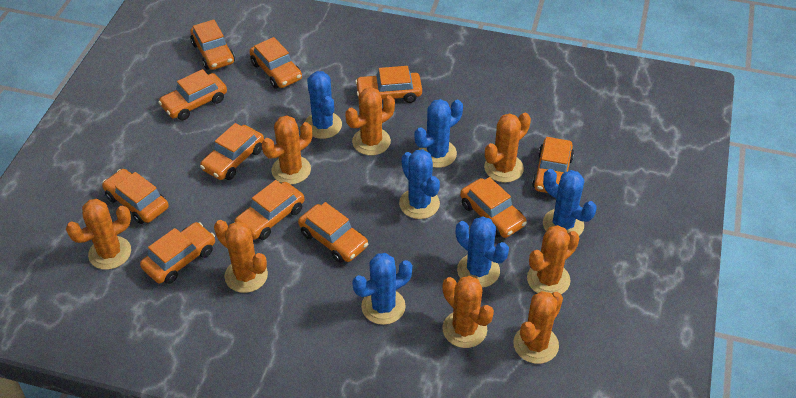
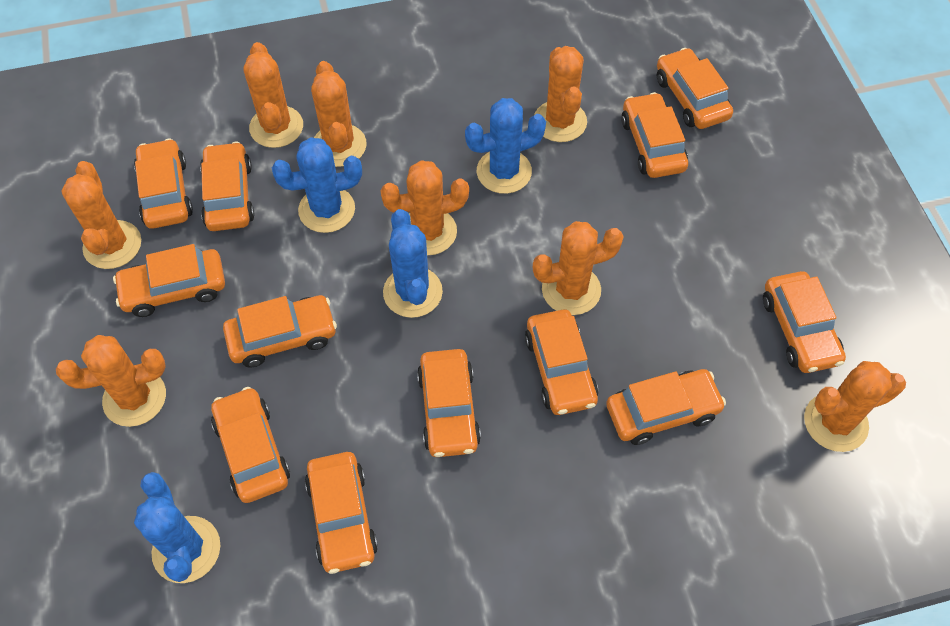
blue cactus: 6 -> 4
orange car: 11 -> 12

